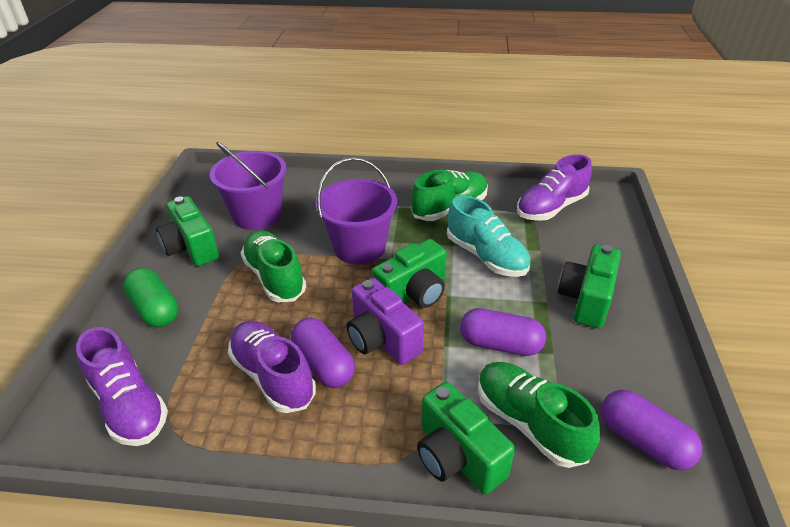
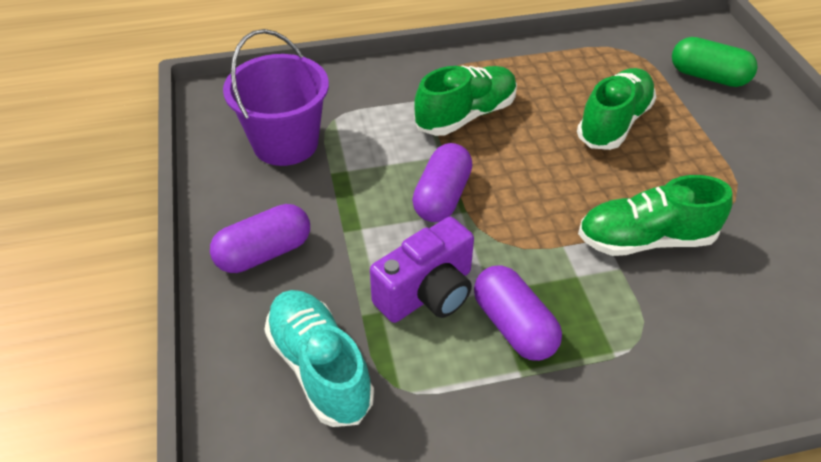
green camera: 4 -> 0
purple bucket: 2 -> 1
purple shoe: 3 -> 0

